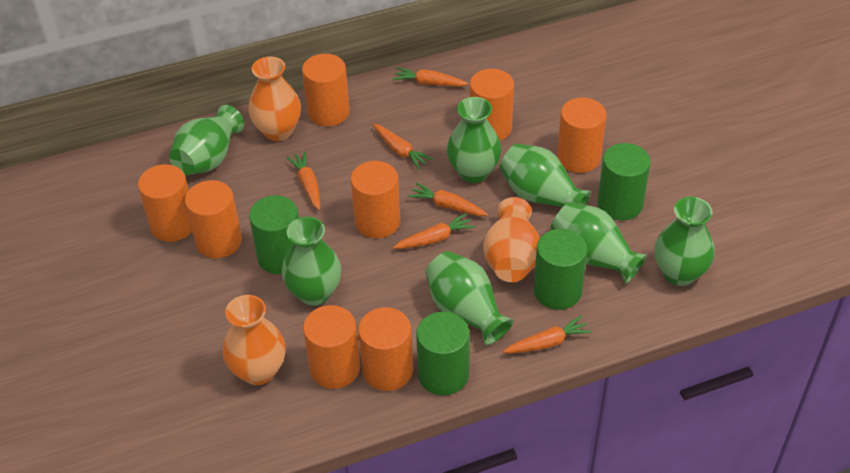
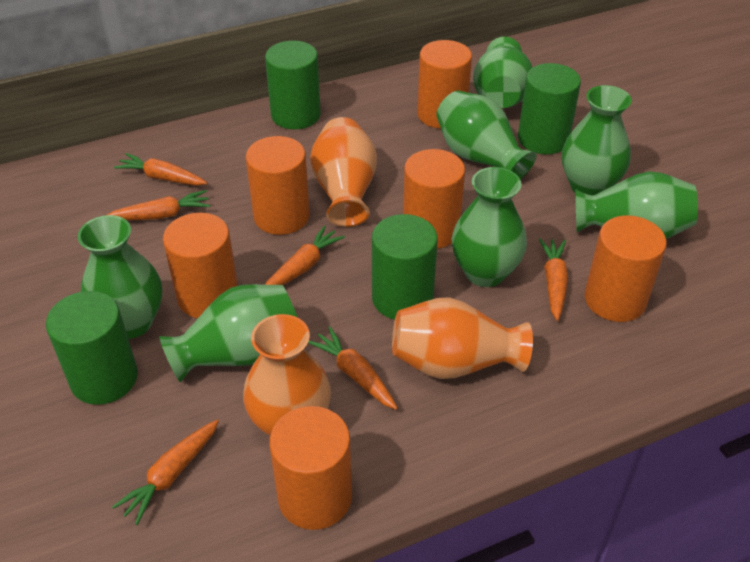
orange cylinder: 8 -> 6

